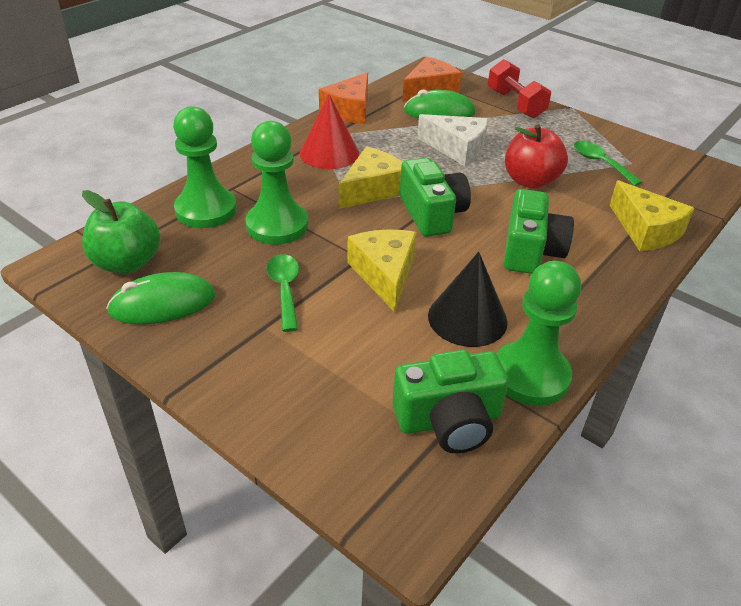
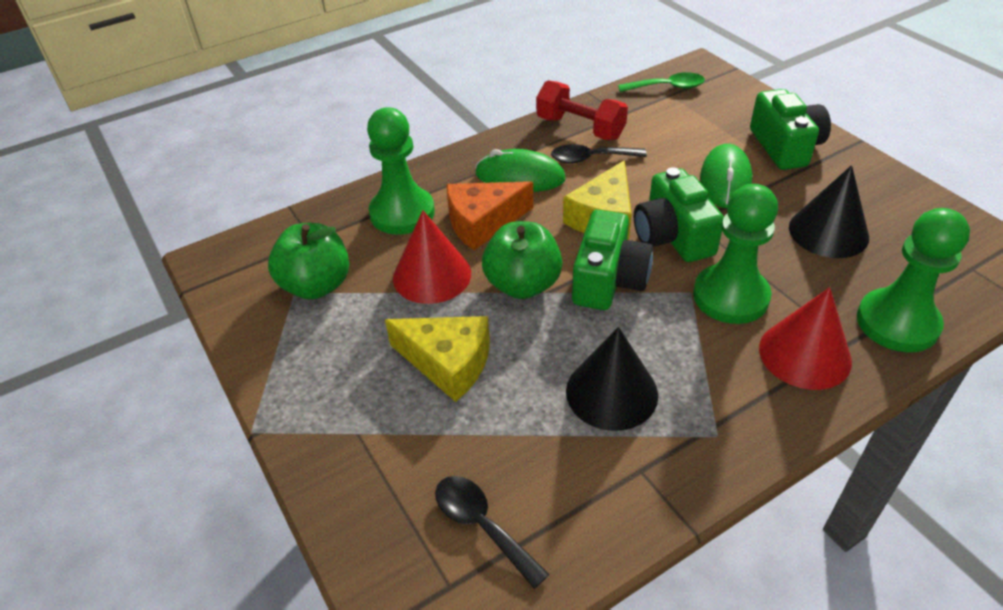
black cone: 1 -> 2
black spoon: 0 -> 2
green apple: 1 -> 2
green spoon: 2 -> 1
orange cheese: 2 -> 1
red apple: 1 -> 0
red cone: 1 -> 2
white cheese: 1 -> 0
yellow cheese: 3 -> 2

